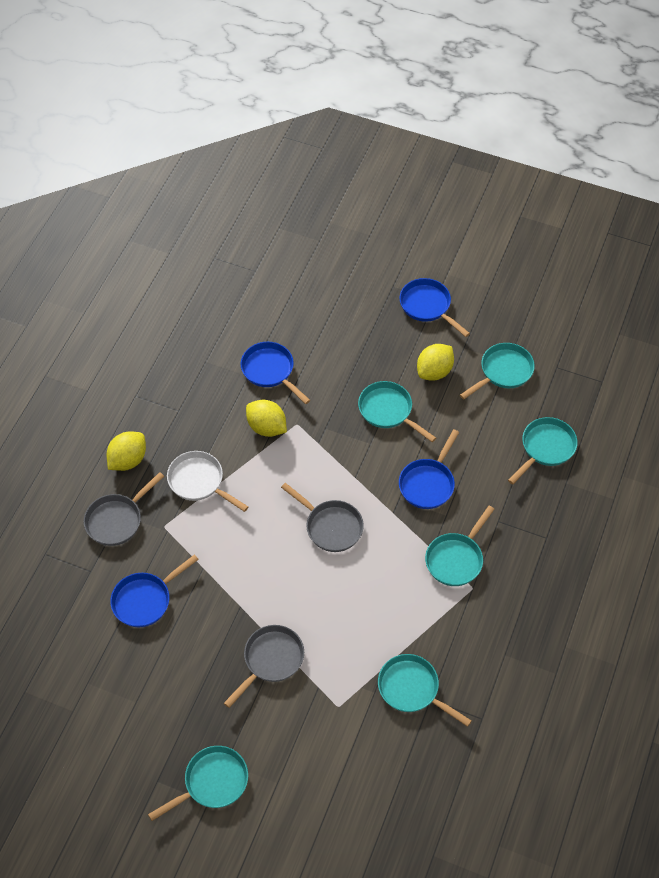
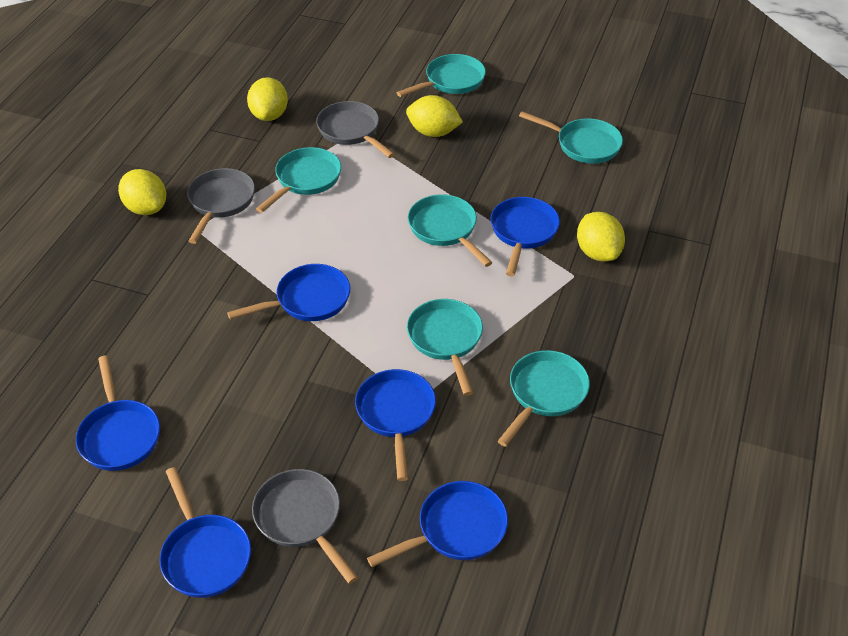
blue pan: 4 -> 6
white pan: 1 -> 0
yellow lemon: 3 -> 4

